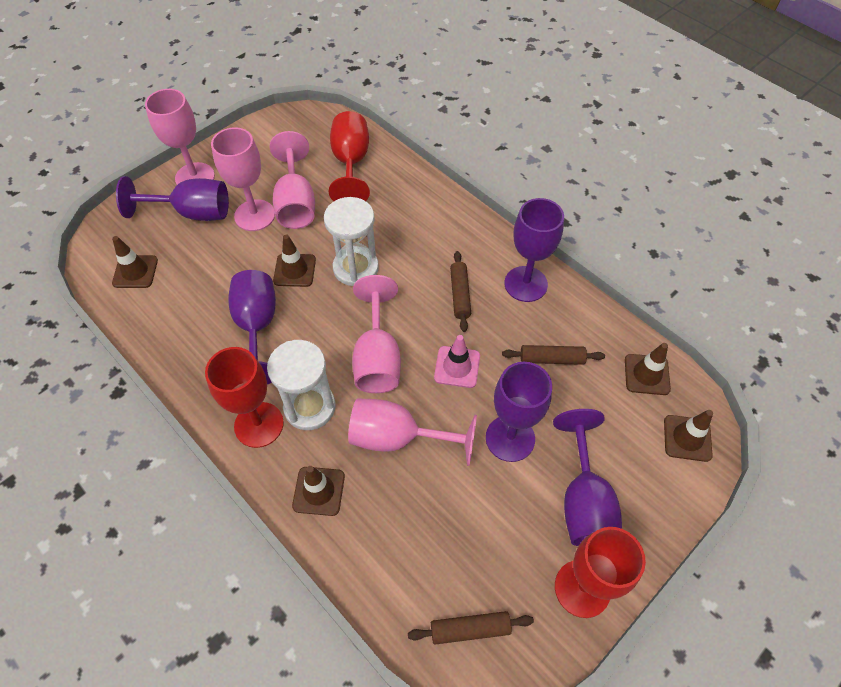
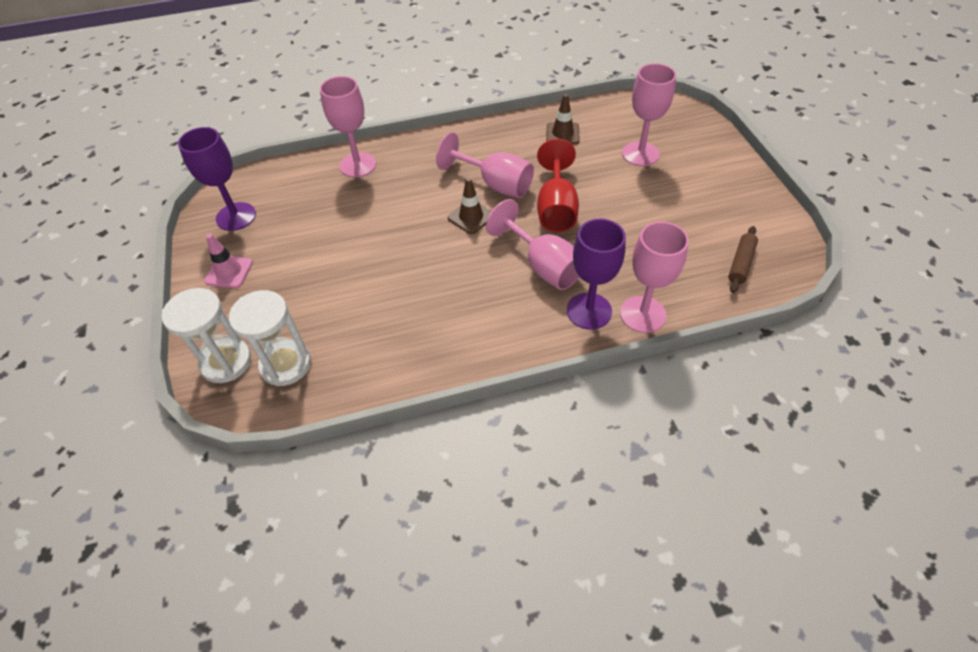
brown rolling pin: 3 -> 1
brown traffic cone: 5 -> 2
purple goblet: 5 -> 2
red goblet: 3 -> 1

